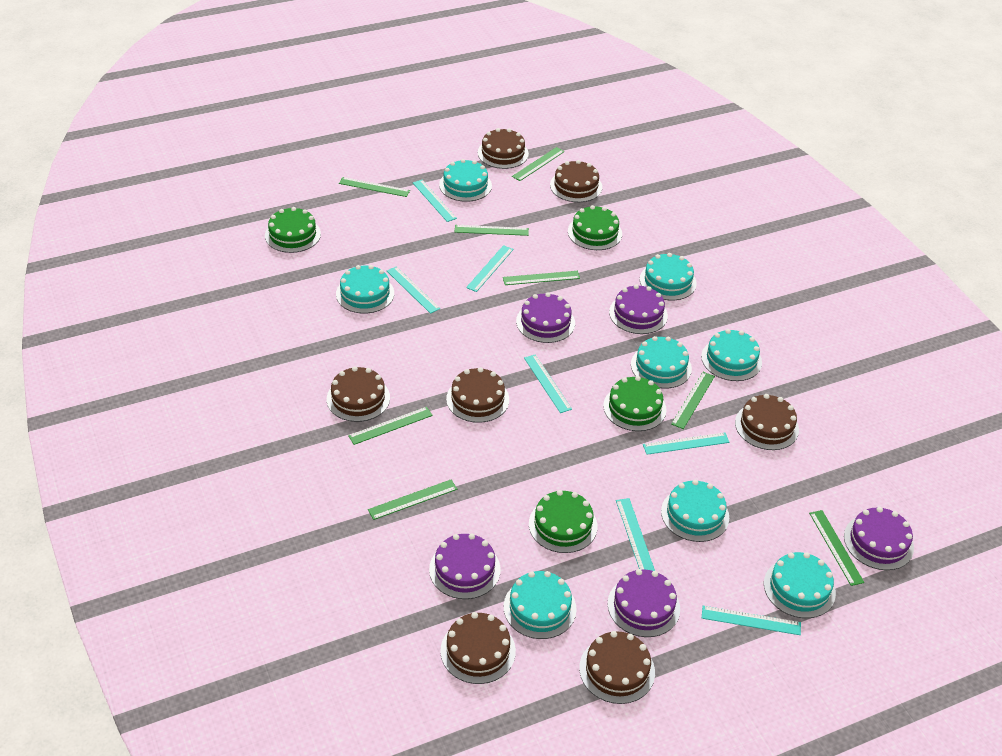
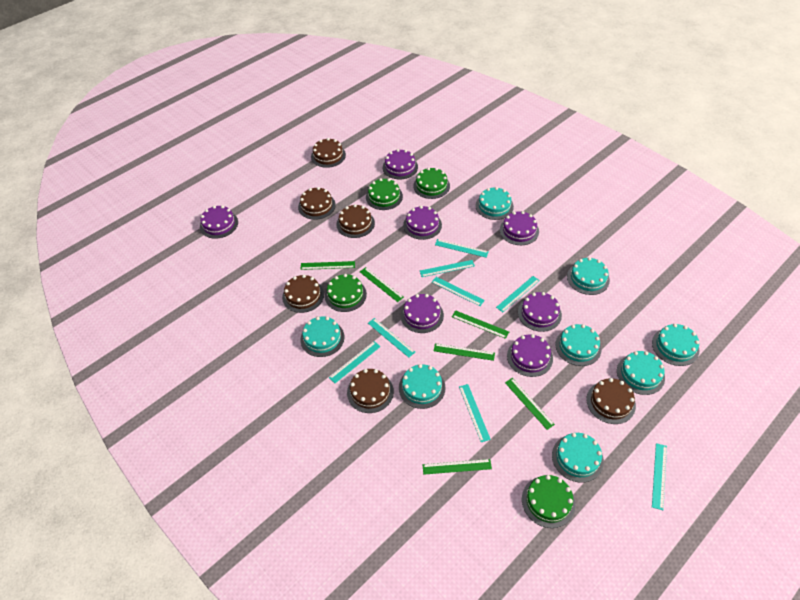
brown cake: 7 -> 6
green ruler: 8 -> 6
purple cake: 5 -> 7
turquoise ruler: 7 -> 8

